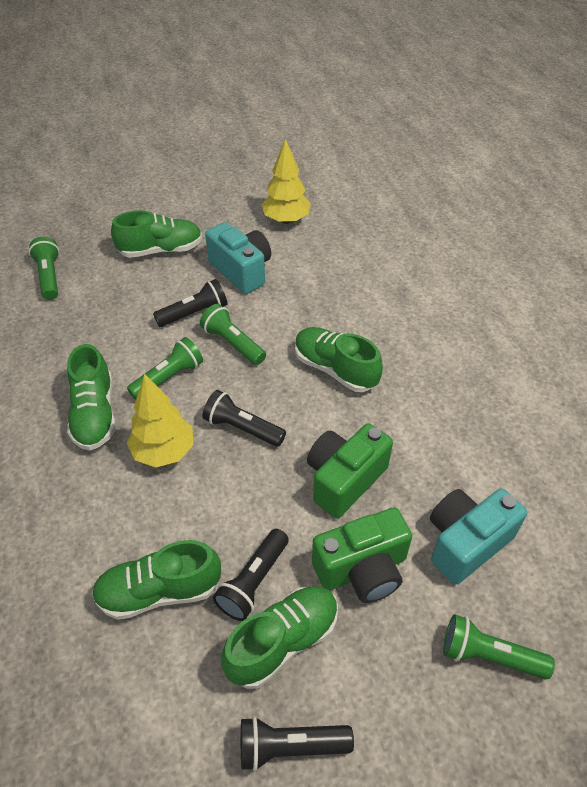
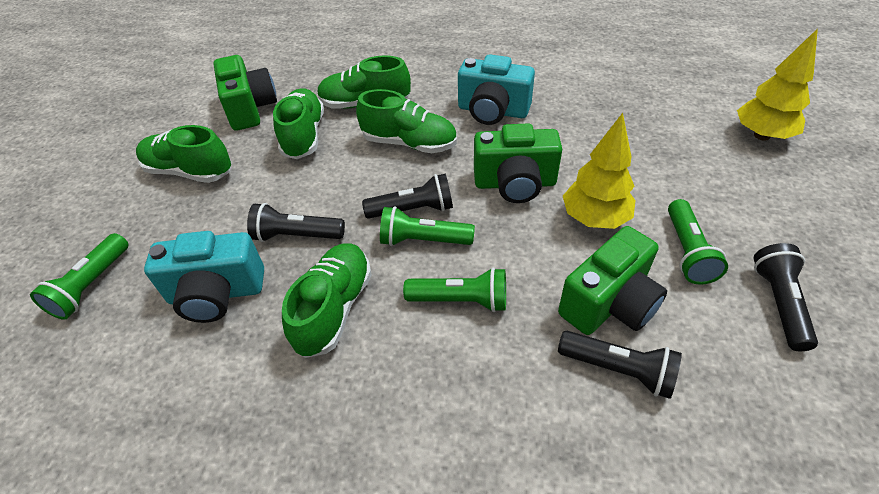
green camera: 2 -> 3

